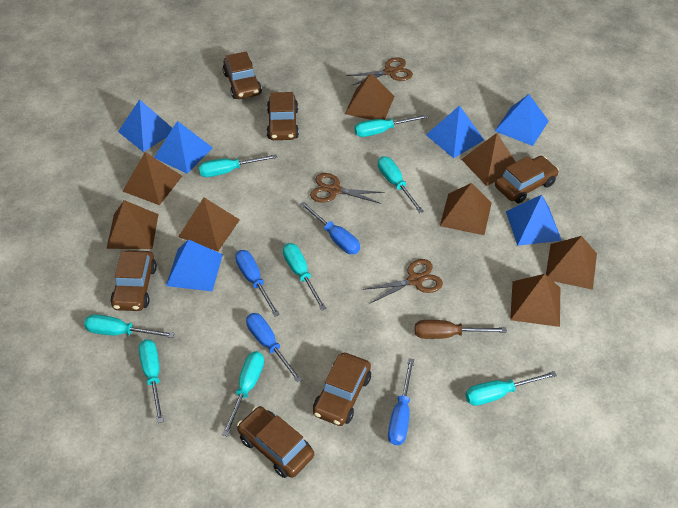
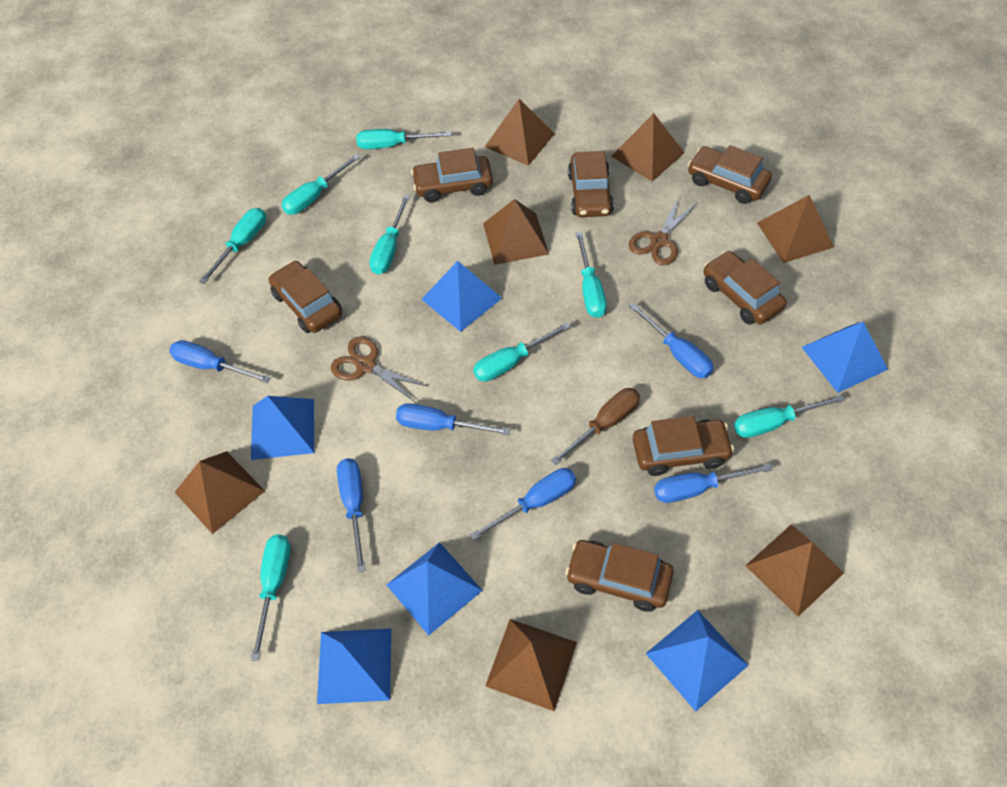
blue screwdriver: 4 -> 6
brown car: 6 -> 7
brown pyramid: 8 -> 7
brown scissors: 3 -> 2

